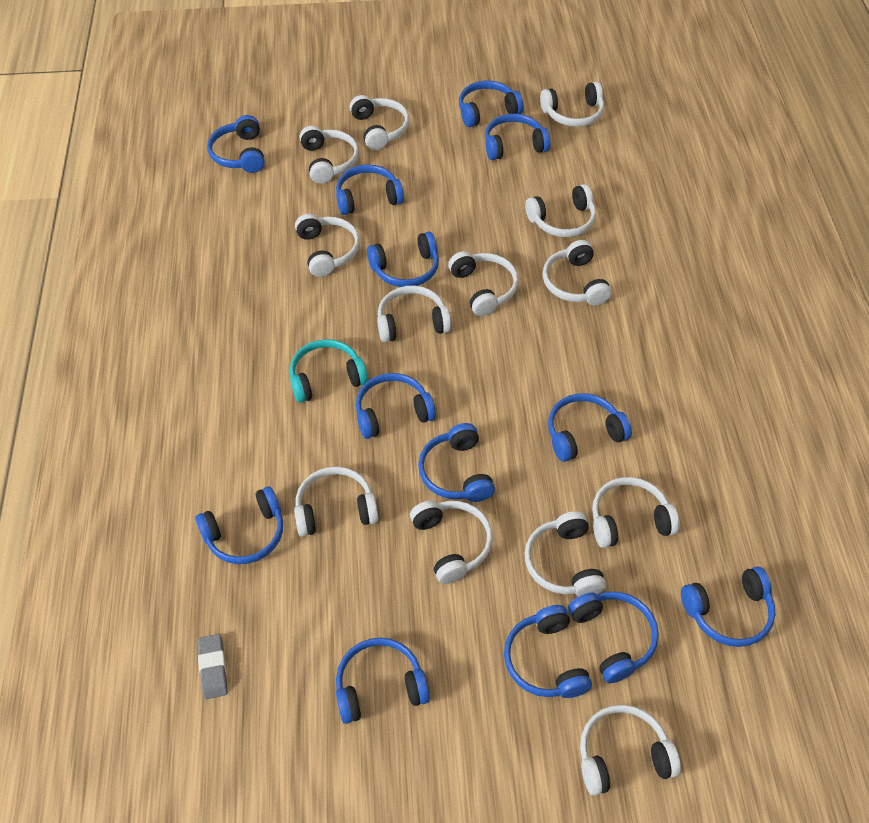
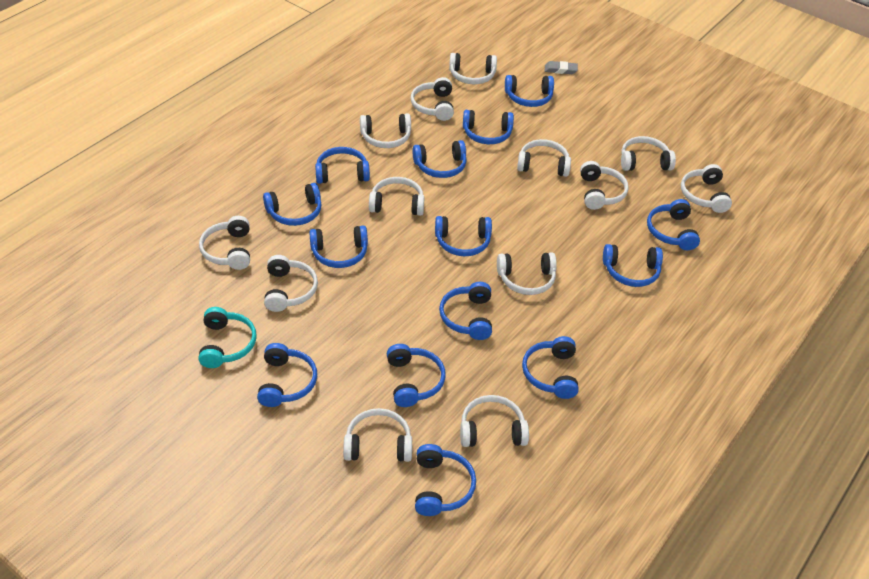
blue headphones: 13 -> 14

